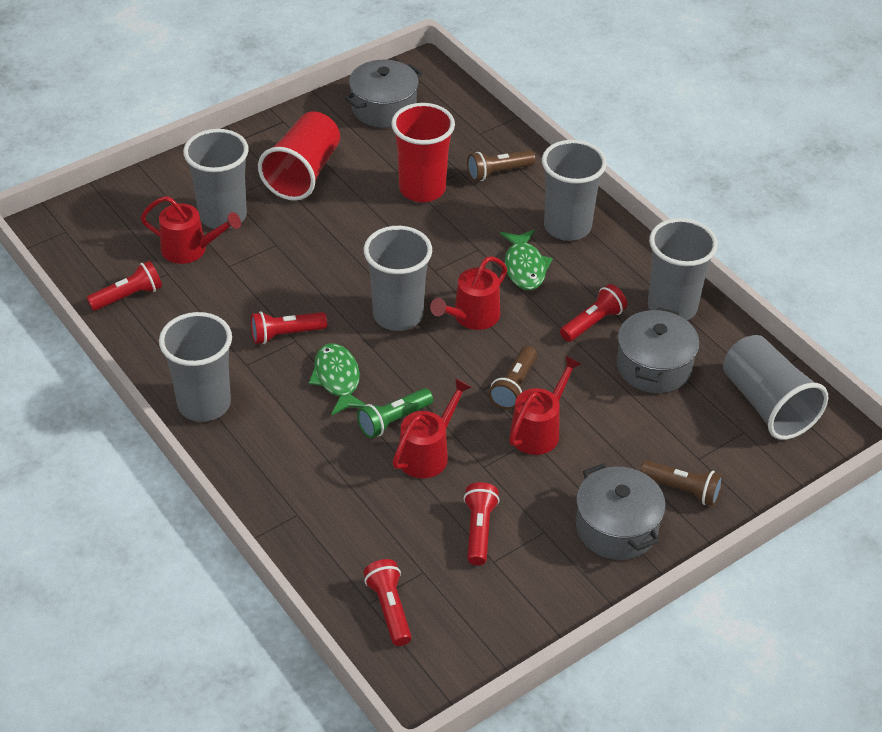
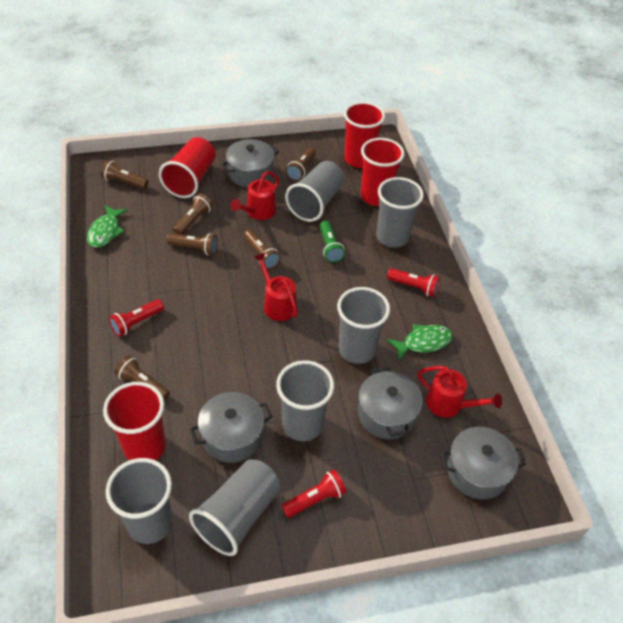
brown flashlight: 3 -> 6
grey pot: 3 -> 4
red cup: 2 -> 4
red flashlight: 5 -> 3
red watering can: 4 -> 3

